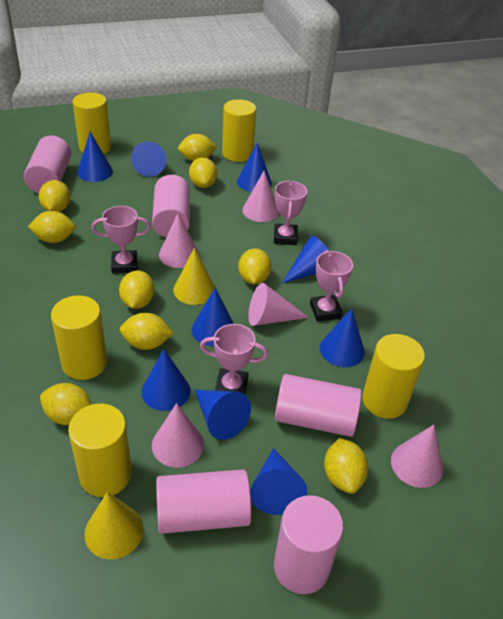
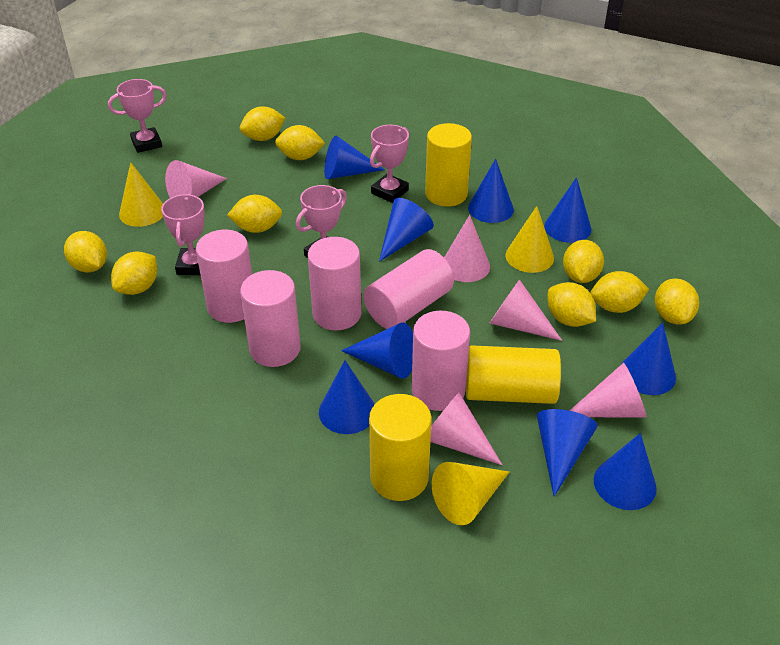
yellow cone: 2 -> 3
yellow cylinder: 5 -> 3

